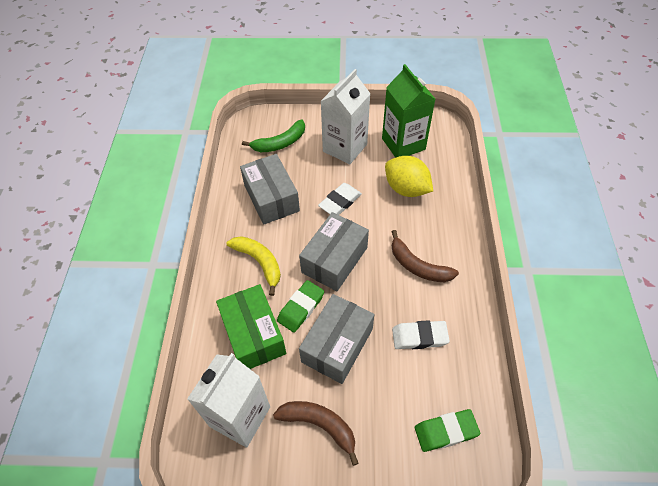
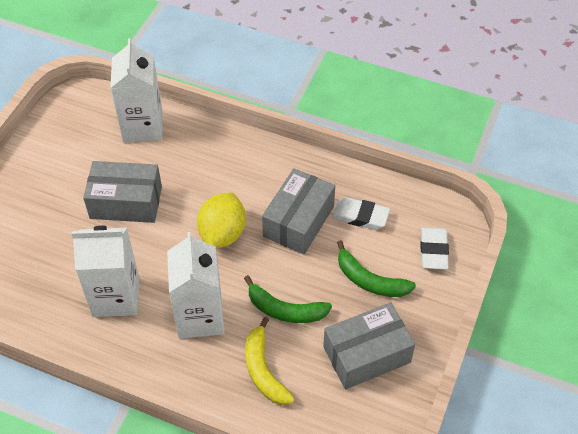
brown banana: 2 -> 0
green banana: 1 -> 2
green box: 1 -> 0
green carton: 1 -> 0
green eraser: 2 -> 0
white carton: 2 -> 3

